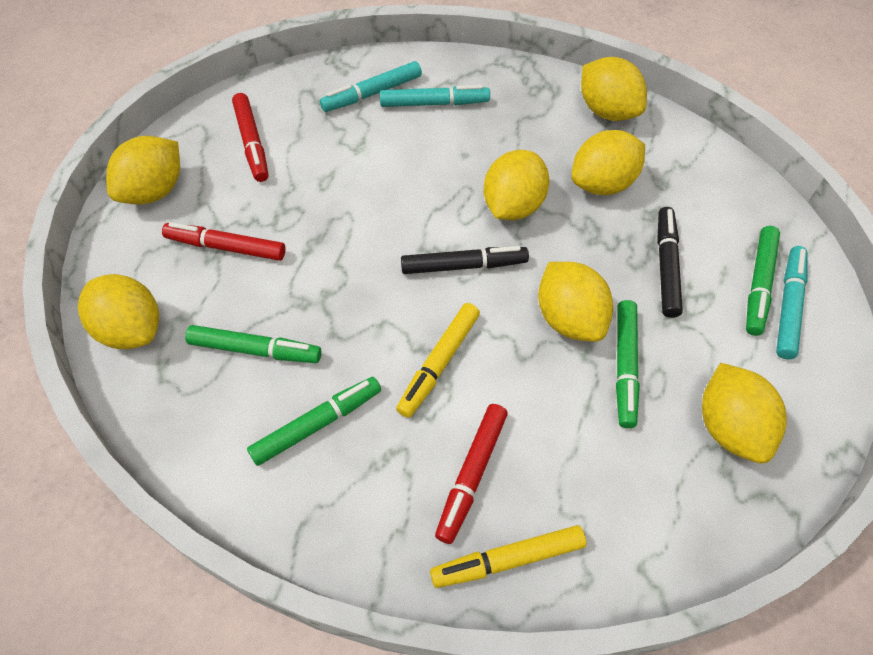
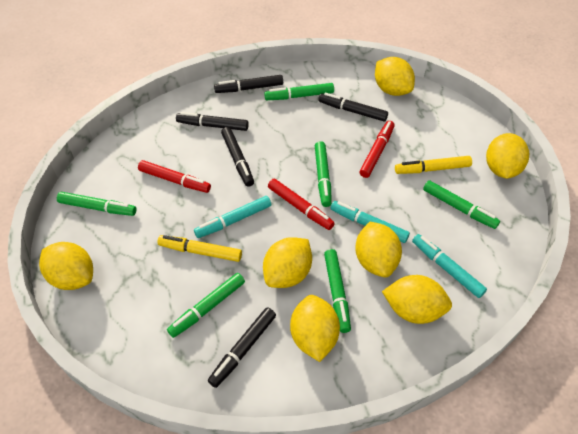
black marker: 2 -> 5
green marker: 4 -> 6

